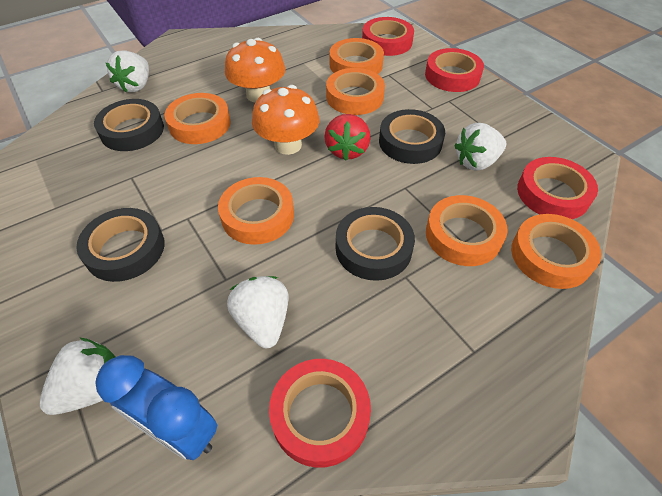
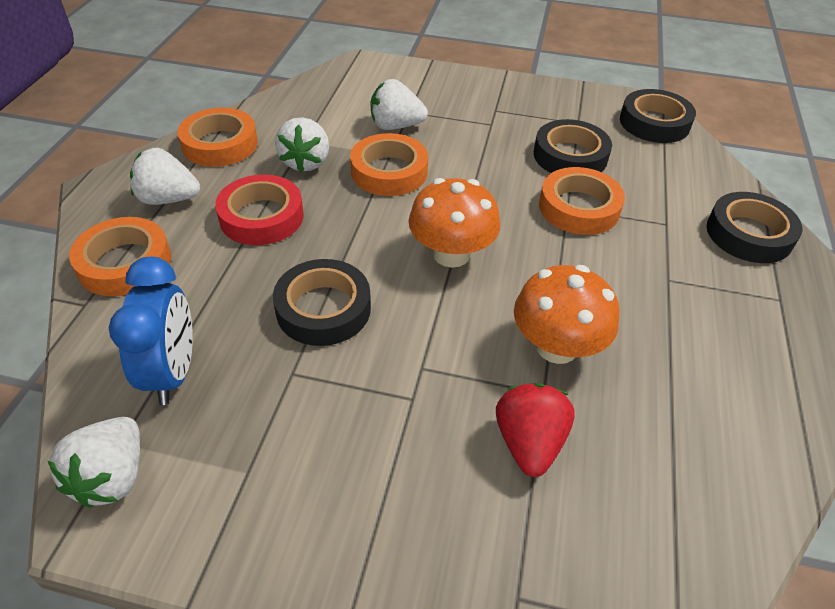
orange tape: 6 -> 4
red tape: 4 -> 1

